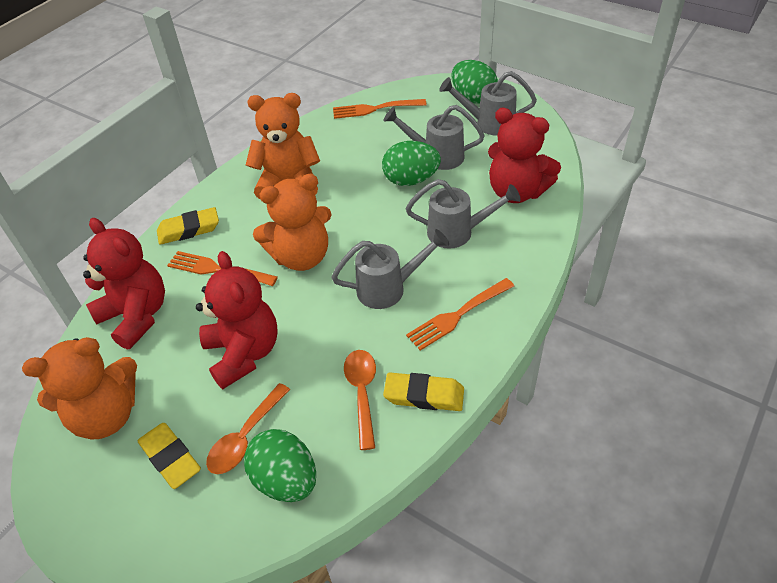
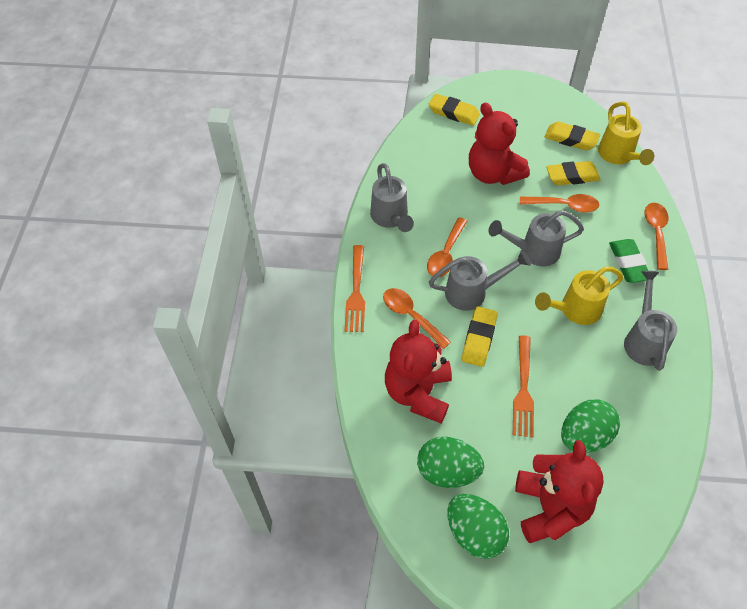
green eraser: 0 -> 1
orange fork: 3 -> 2
orange spoon: 2 -> 4
orange teddy bear: 3 -> 0
yellow eraser: 3 -> 4
yellow watering can: 0 -> 2

